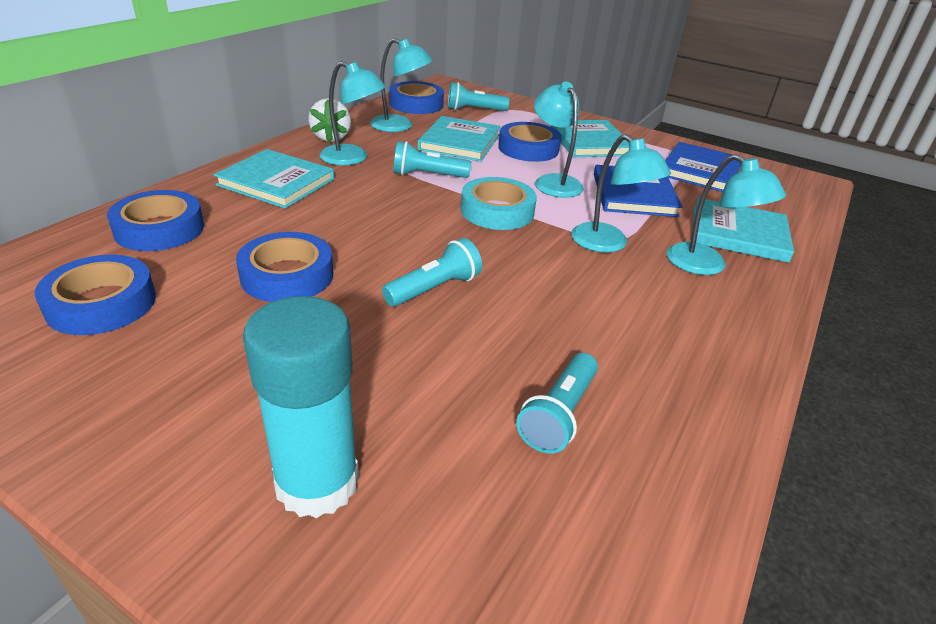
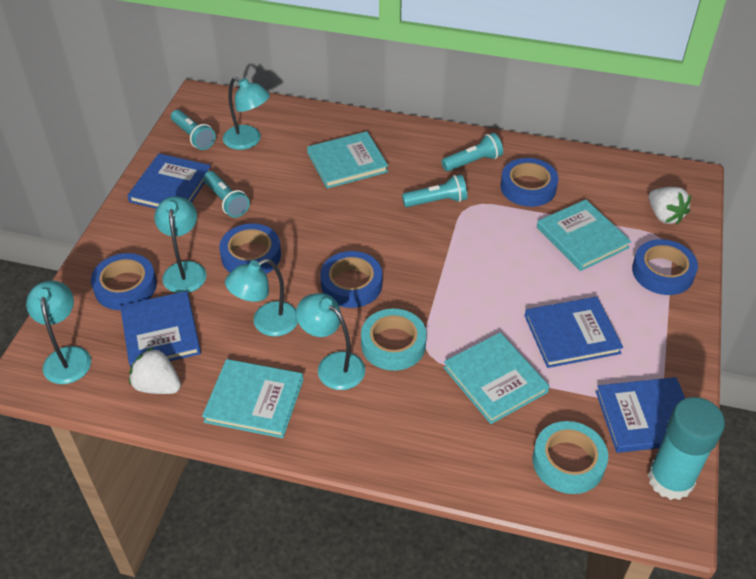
blue book: 2 -> 4
turquoise tape: 1 -> 2
white strawberry: 1 -> 2

